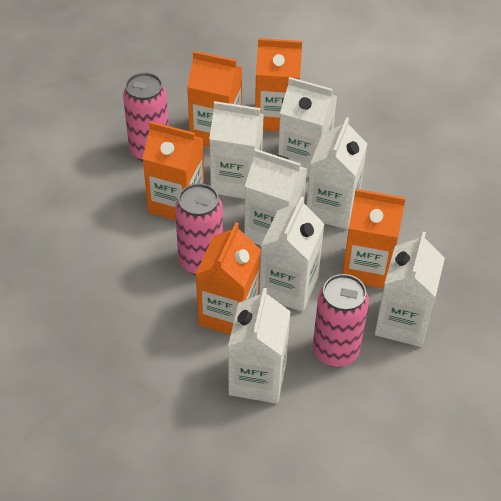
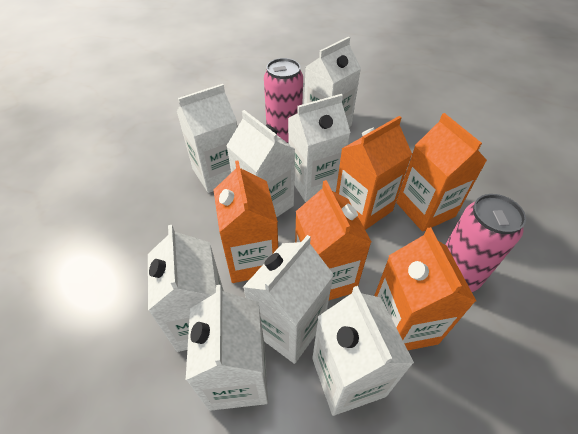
pink can: 3 -> 2
white carton: 7 -> 8

